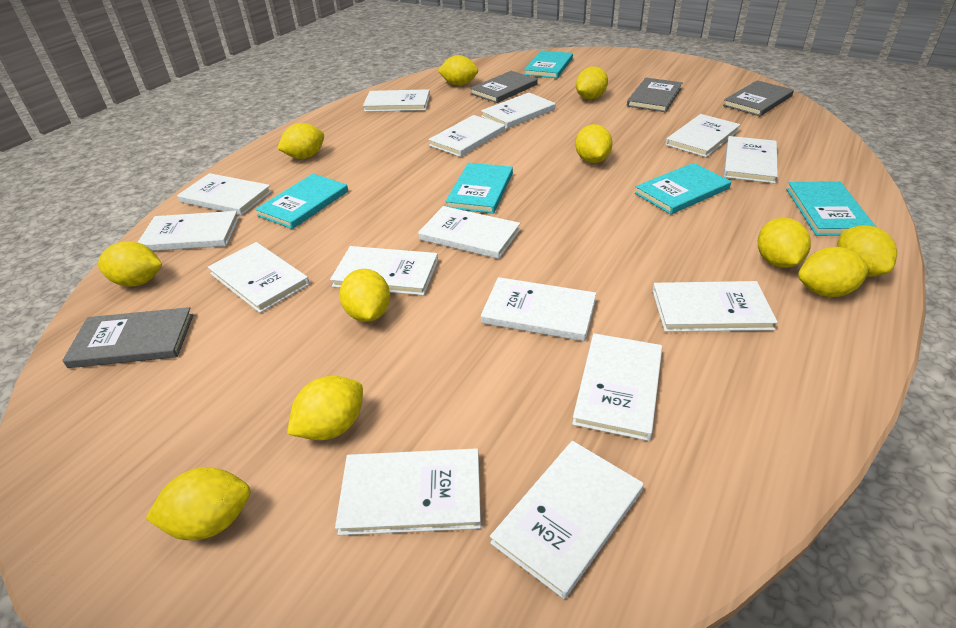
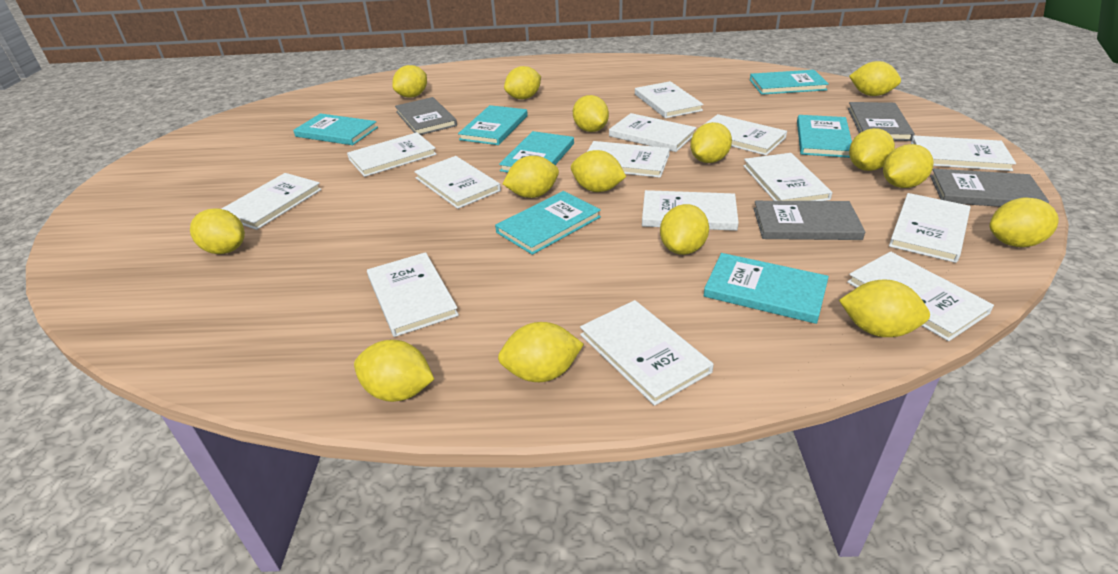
turquoise book: 5 -> 7
white book: 15 -> 14
yellow lemon: 11 -> 15

